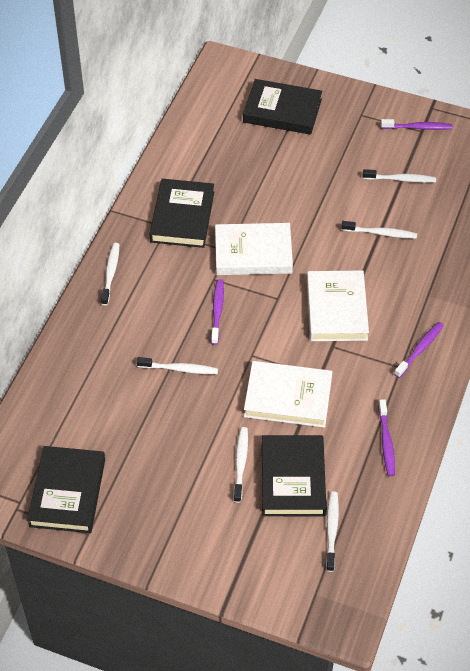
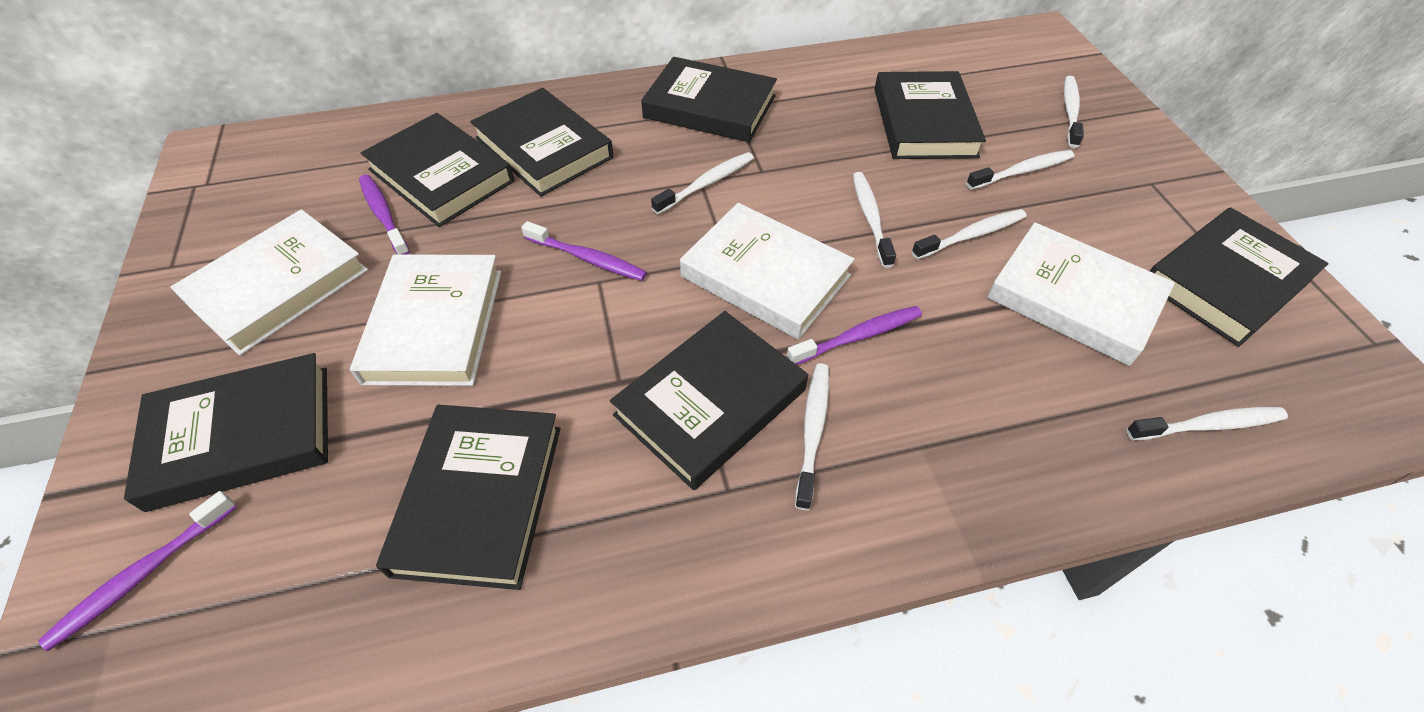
black book: 4 -> 8
white book: 3 -> 4
white toothbrush: 6 -> 7

